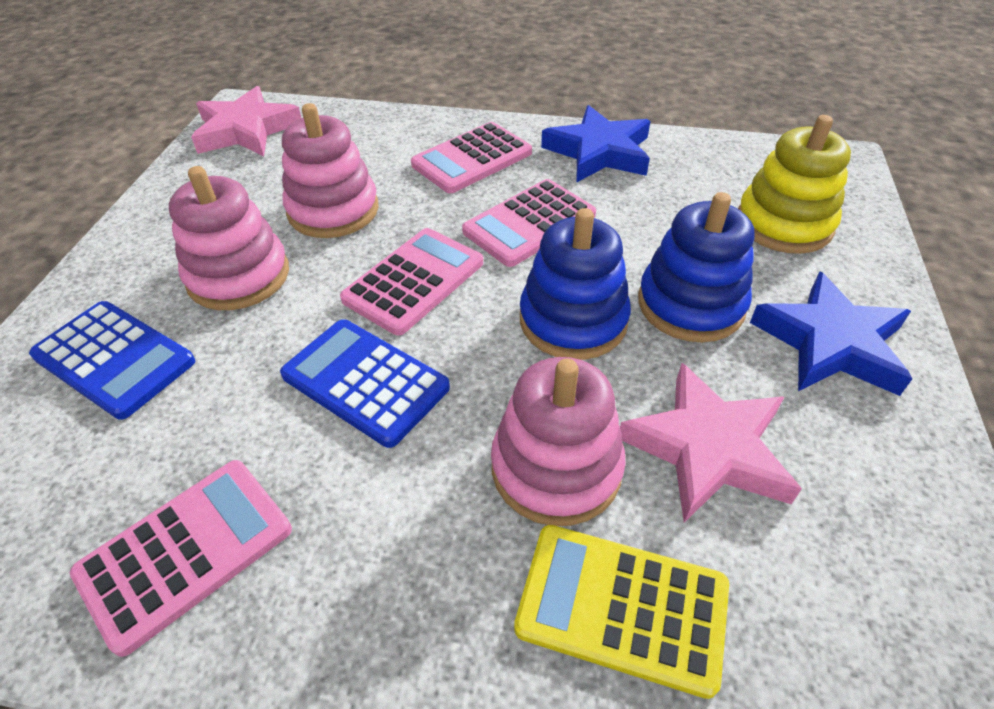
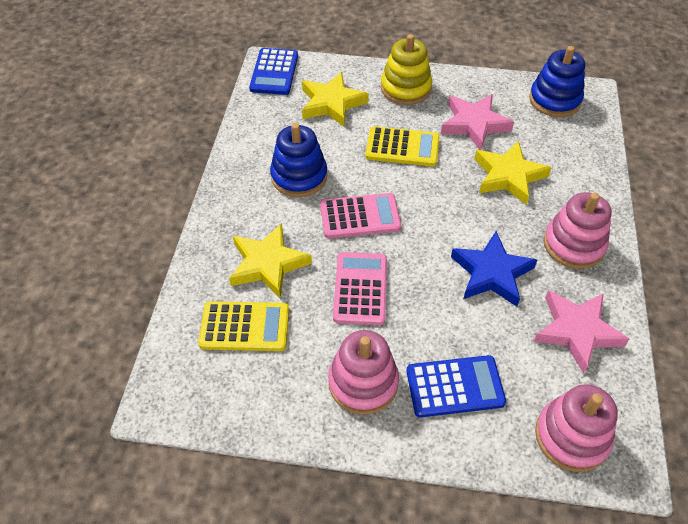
blue star: 2 -> 1
pink calculator: 4 -> 2
yellow calculator: 1 -> 2
yellow star: 0 -> 3

